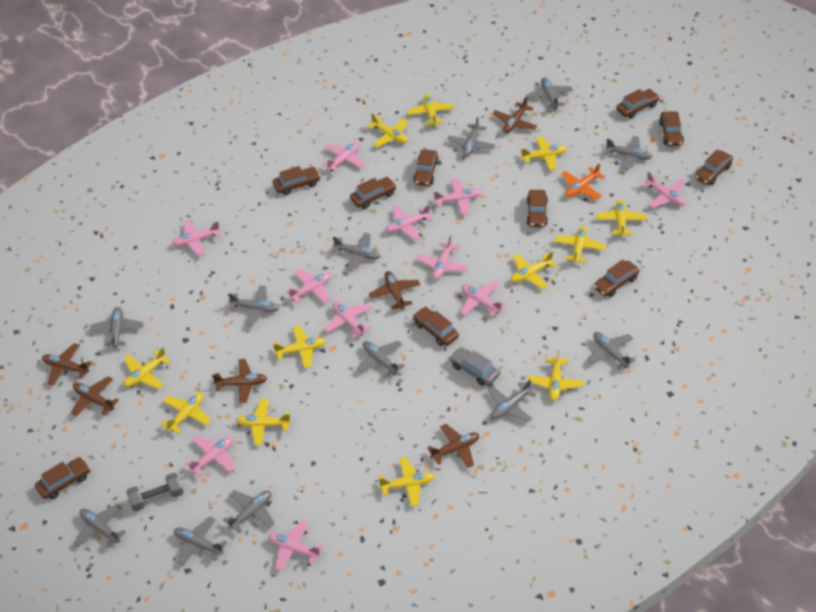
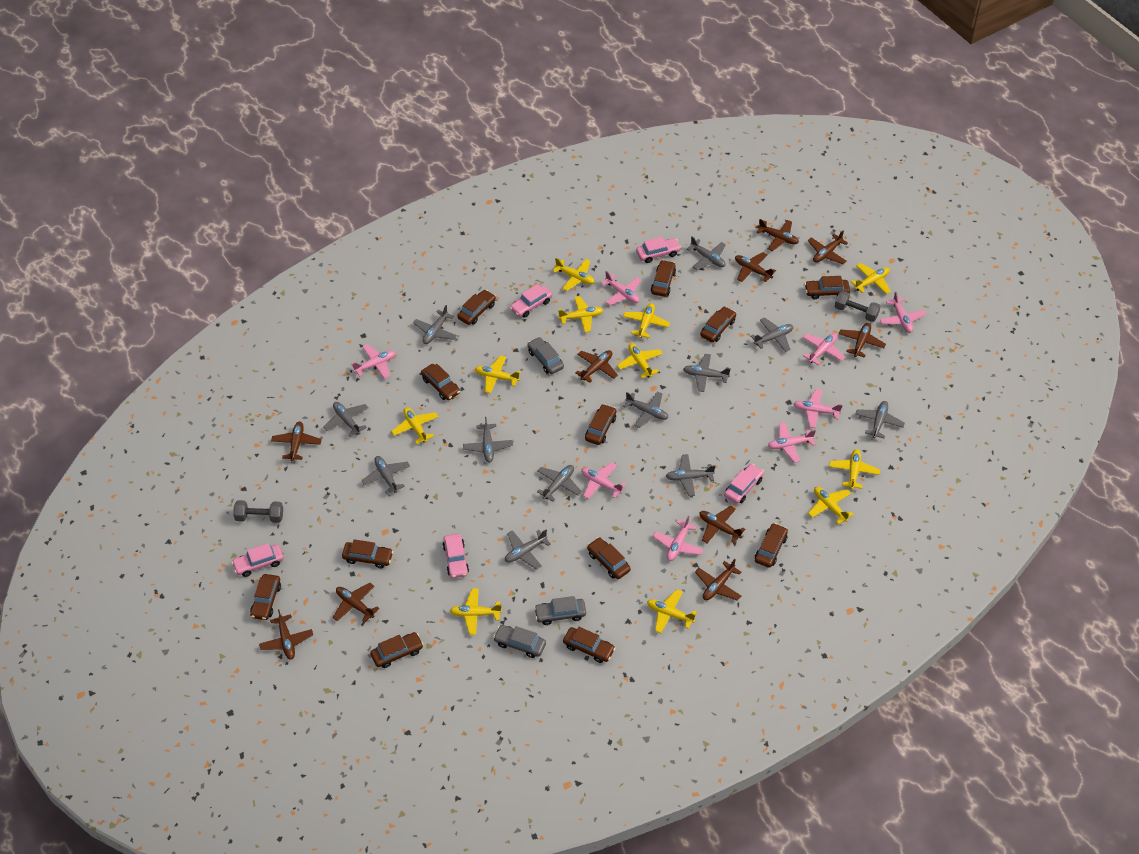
brown car: 10 -> 12
brown plane: 6 -> 10
grey car: 1 -> 3
grey dumbbell: 1 -> 2
orange plane: 1 -> 0
pink car: 0 -> 5
pink plane: 11 -> 8
yellow plane: 12 -> 11

